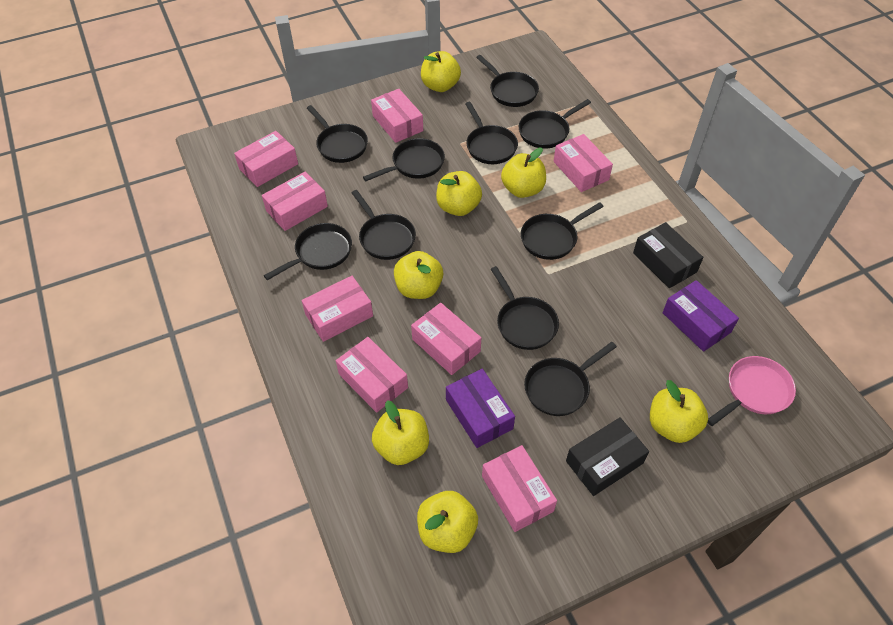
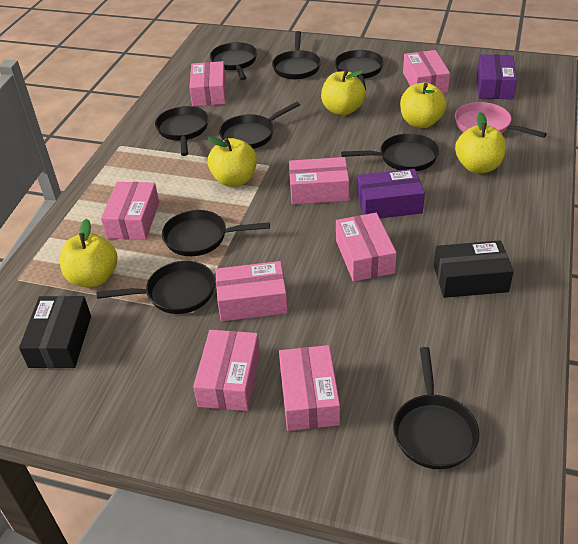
black pan: 10 -> 9
yellow apple: 7 -> 5

